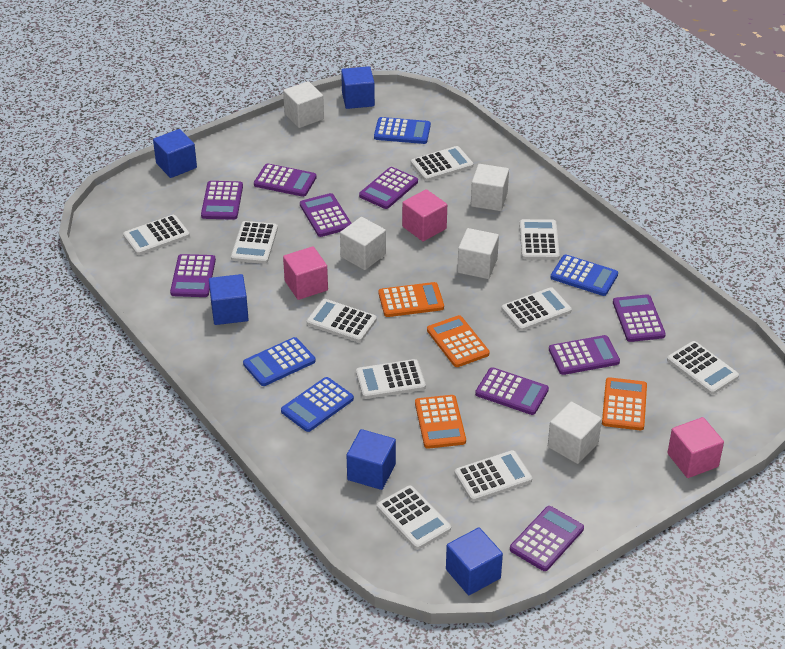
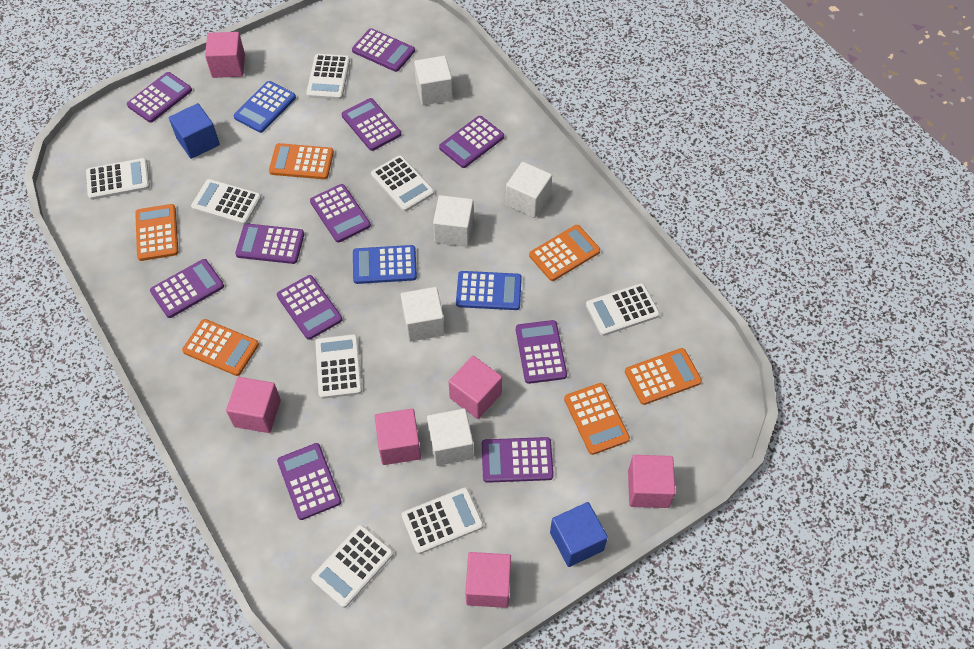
blue calculator: 4 -> 3
blue cube: 5 -> 2
orange calculator: 4 -> 6
pink cube: 3 -> 6
purple calculator: 9 -> 11
white calculator: 10 -> 8

